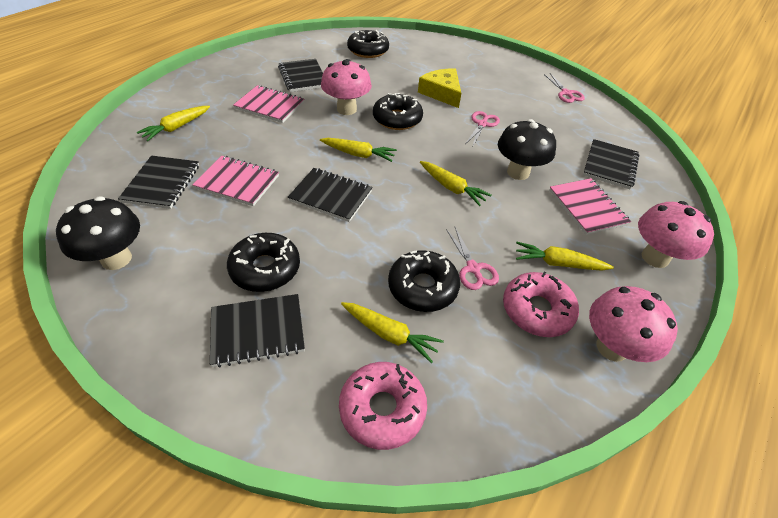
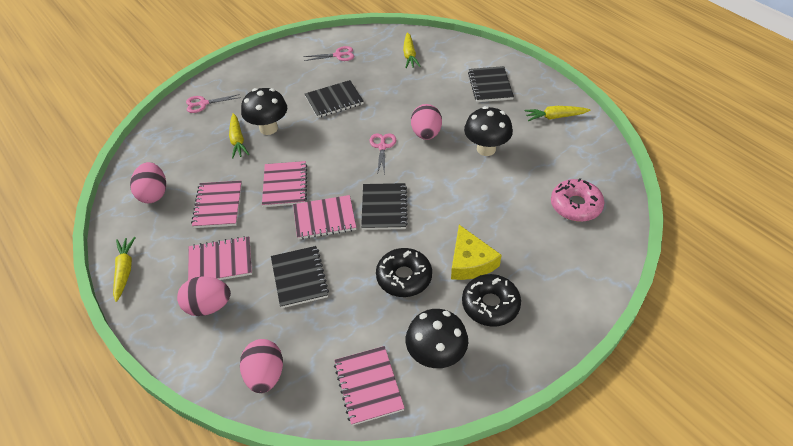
black donut: 4 -> 2
black mushroom: 2 -> 3
black notebook: 5 -> 4
pink donut: 2 -> 1
pink egg: 0 -> 4
pink mushroom: 3 -> 0
pink notebook: 3 -> 5
yellow carrot: 5 -> 4

